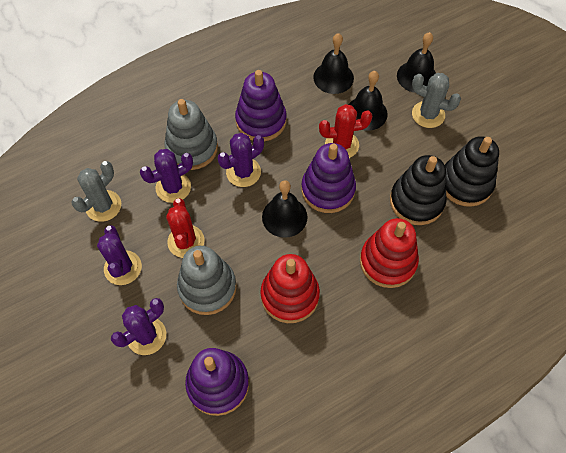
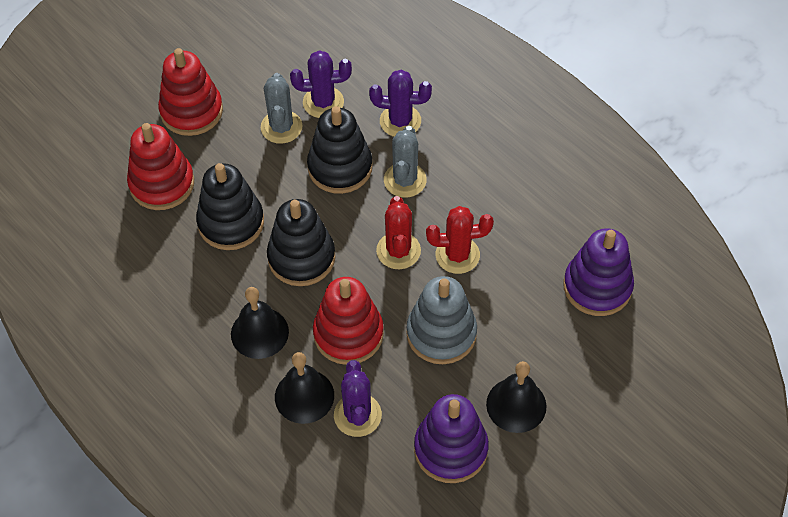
black bell: 4 -> 3
black stacking toy: 2 -> 3
grey stacking toy: 2 -> 1
purple cactus: 4 -> 3
purple stacking toy: 3 -> 2
red stacking toy: 2 -> 3

